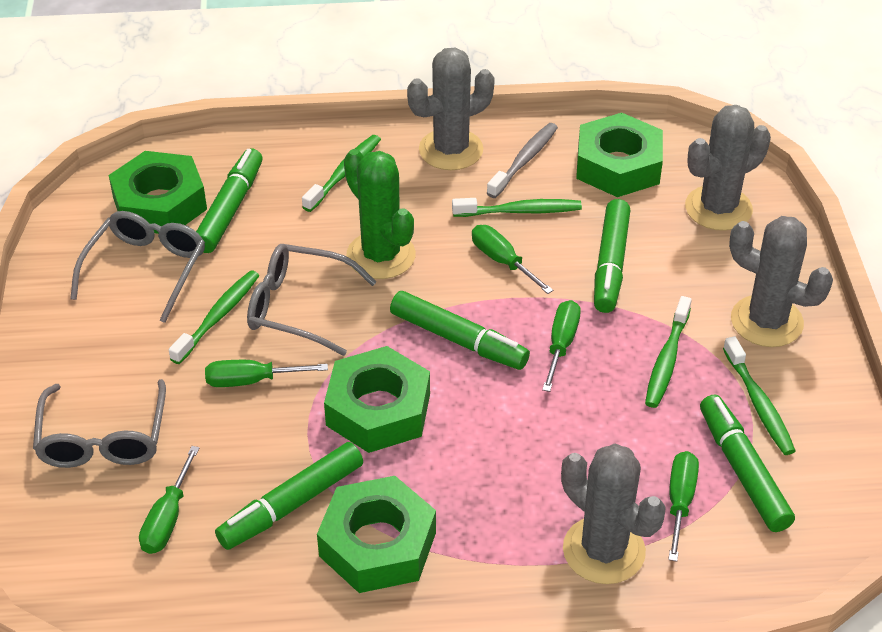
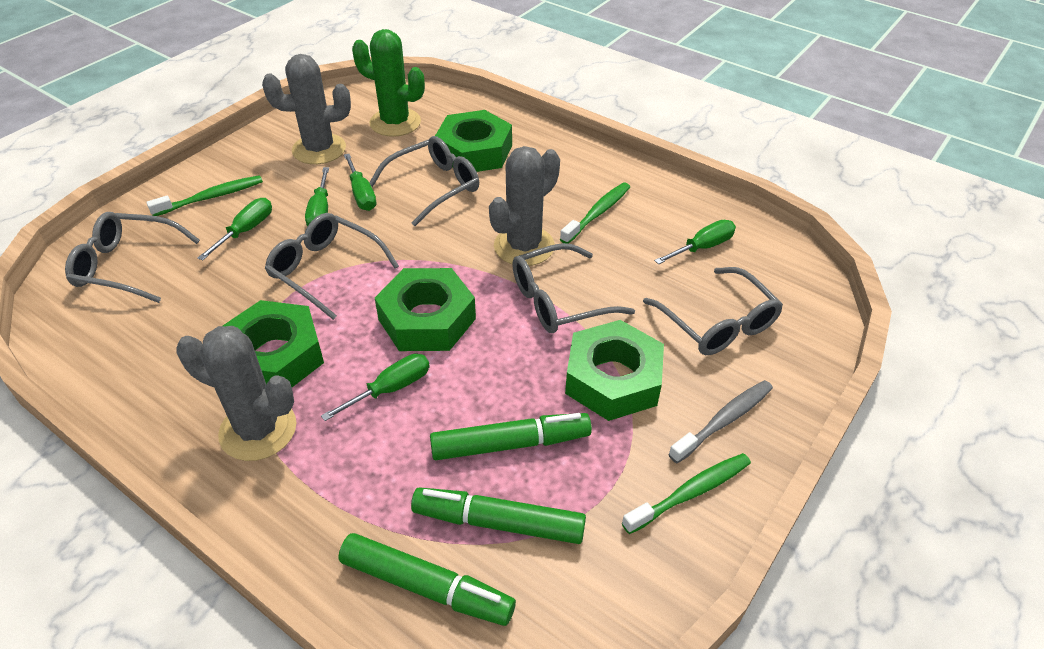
green marker: 5 -> 3
green toothbrush: 5 -> 3
grey cactus: 4 -> 3
grey glasses: 3 -> 5

